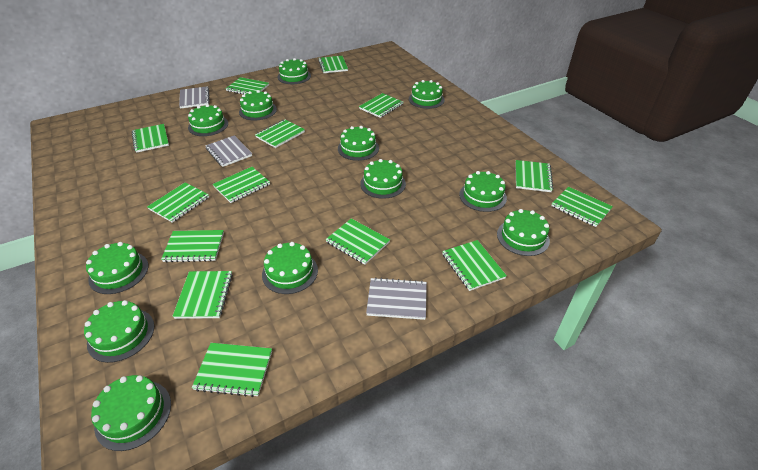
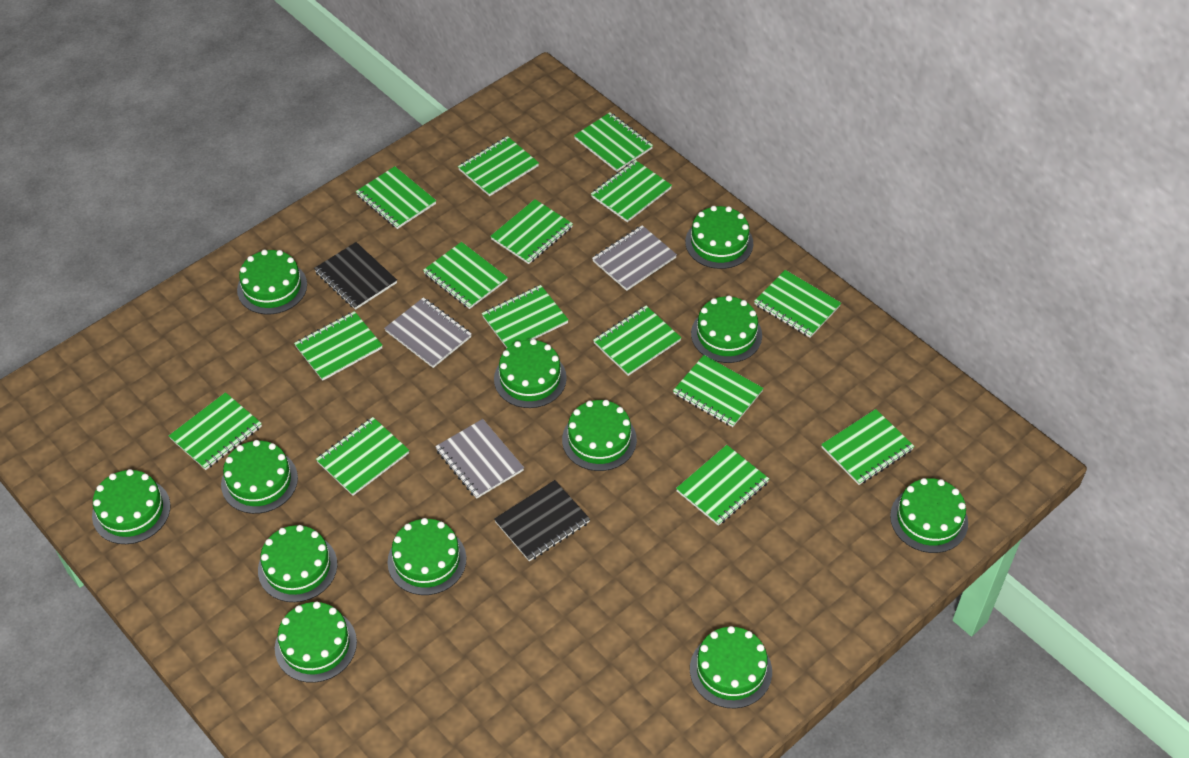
black notebook: 0 -> 2
green notebook: 14 -> 15

